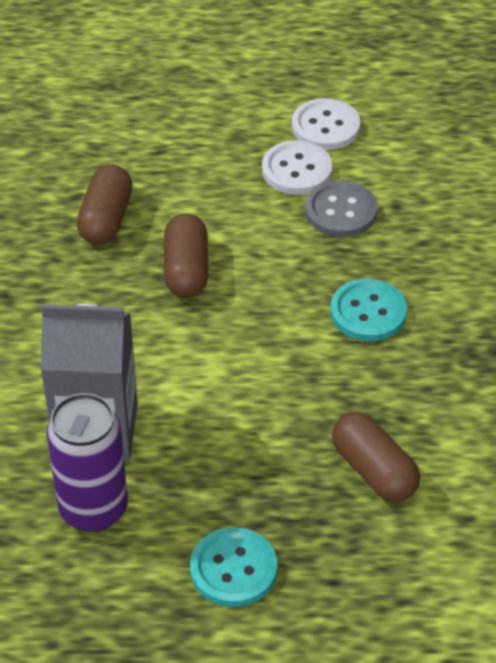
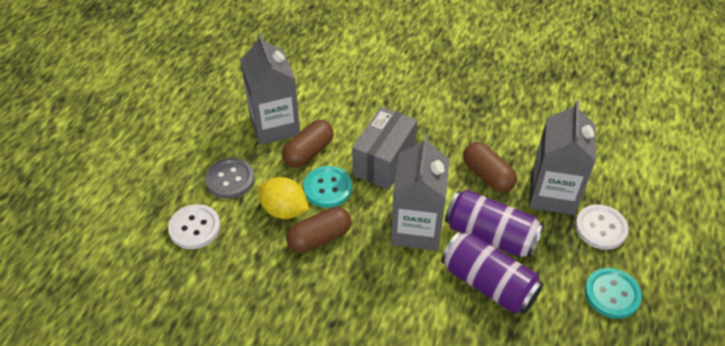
grey box: 0 -> 1
grey carton: 1 -> 3
purple can: 1 -> 2
yellow lemon: 0 -> 1

